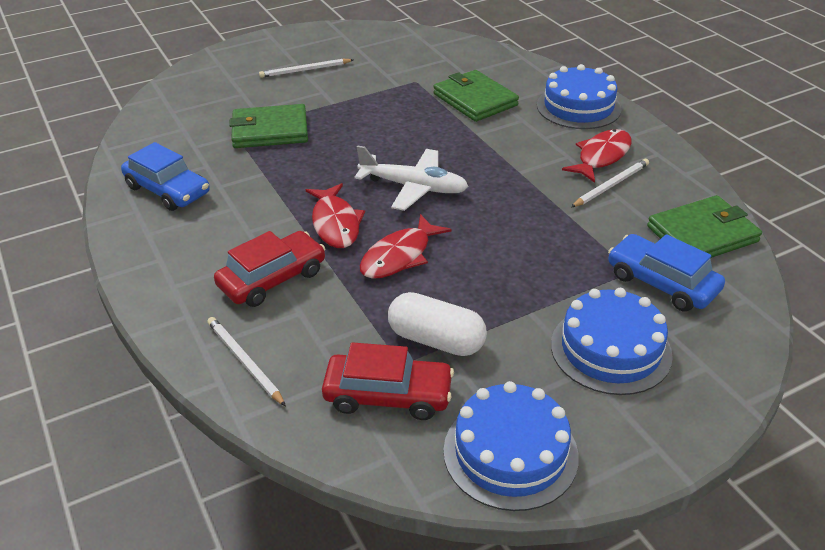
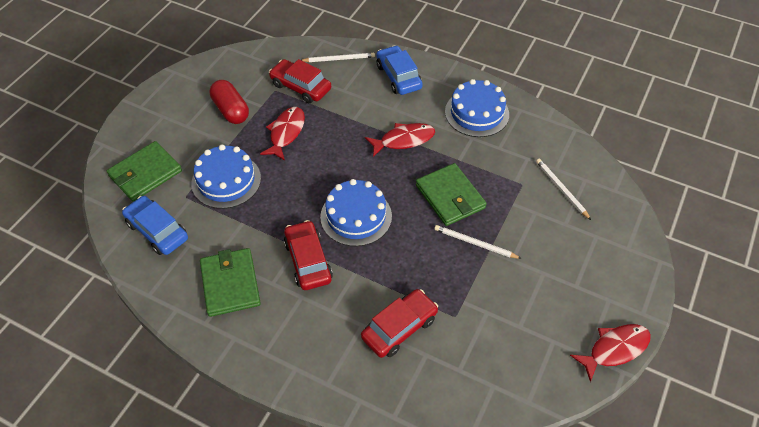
red capsule: 0 -> 1
red car: 2 -> 3
white capsule: 1 -> 0
white plane: 1 -> 0

